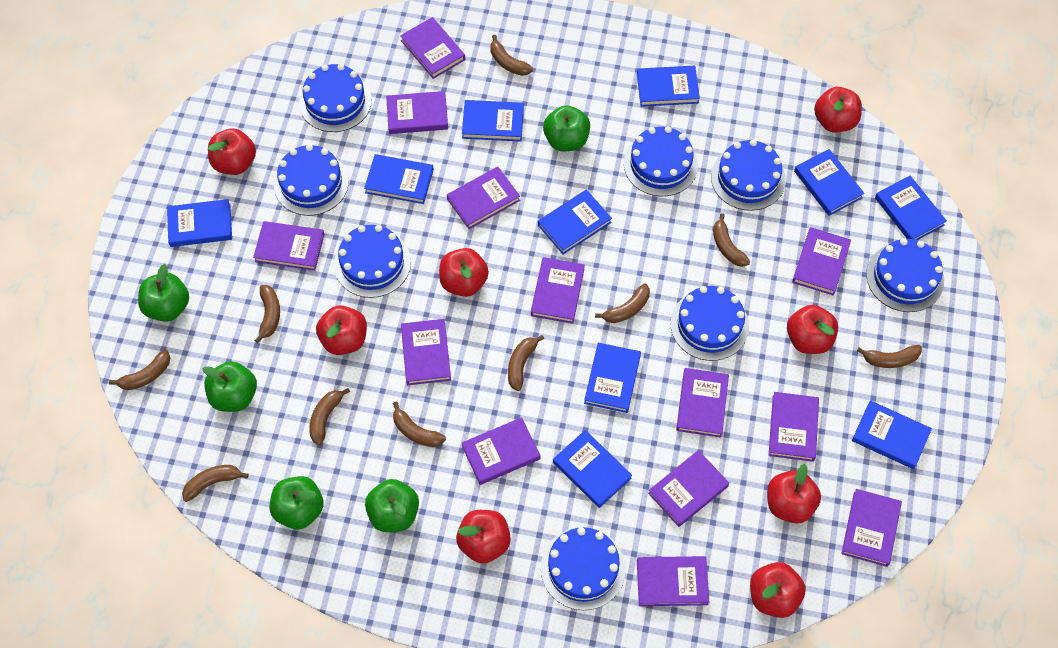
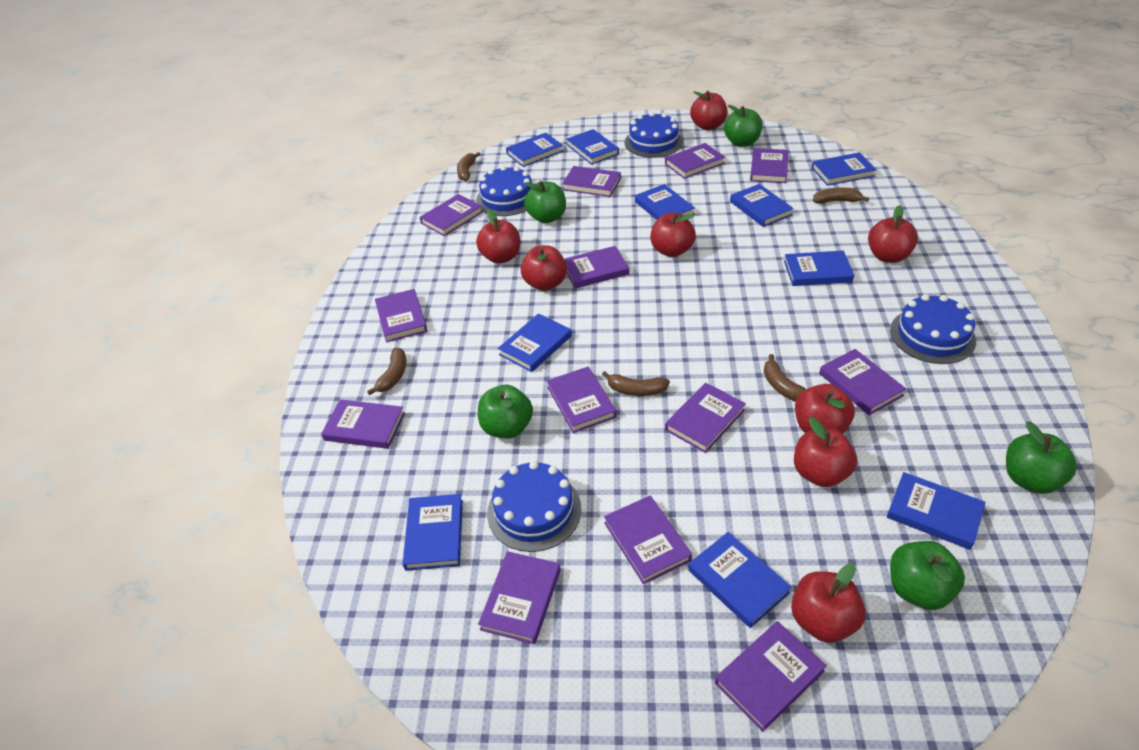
blue cake: 8 -> 4
brown banana: 10 -> 5

